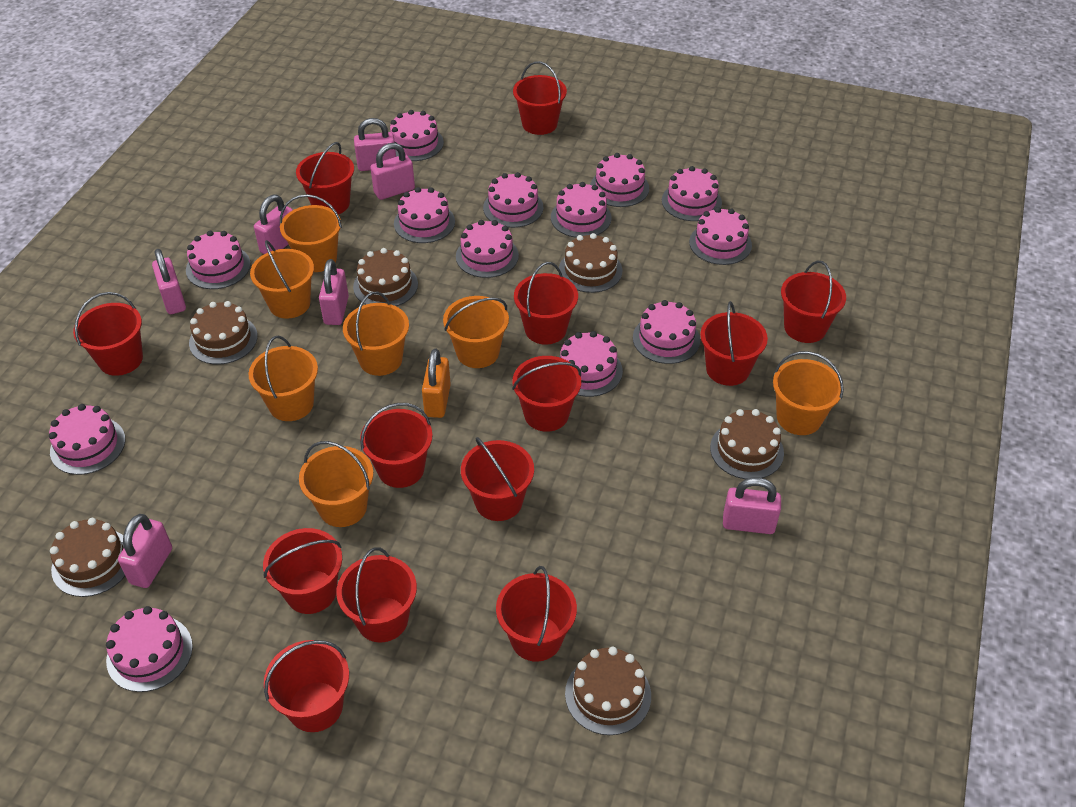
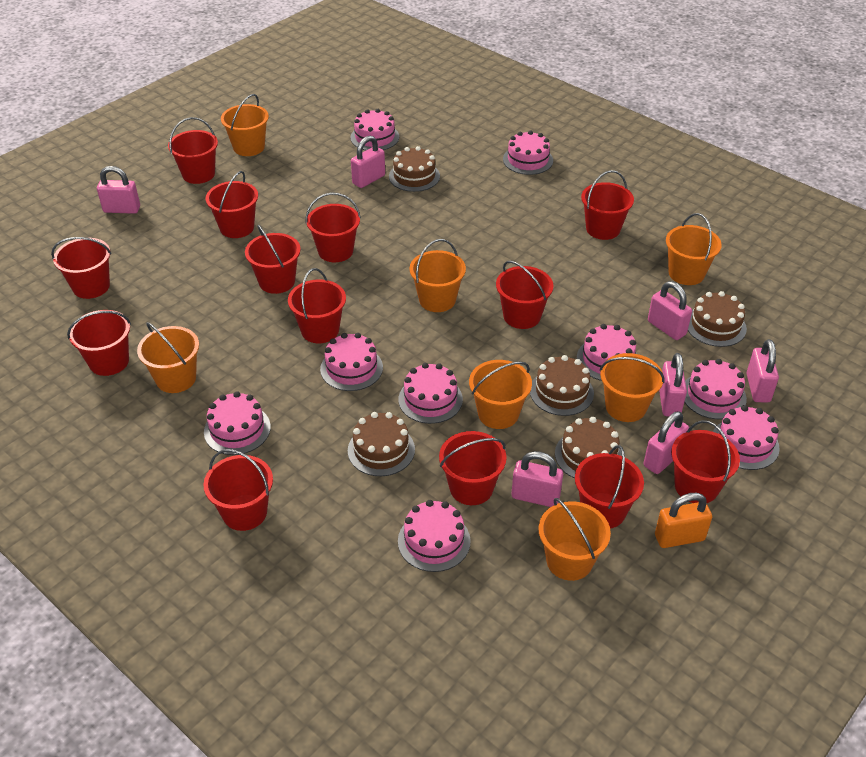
brown cake: 6 -> 5
pink cake: 13 -> 9

